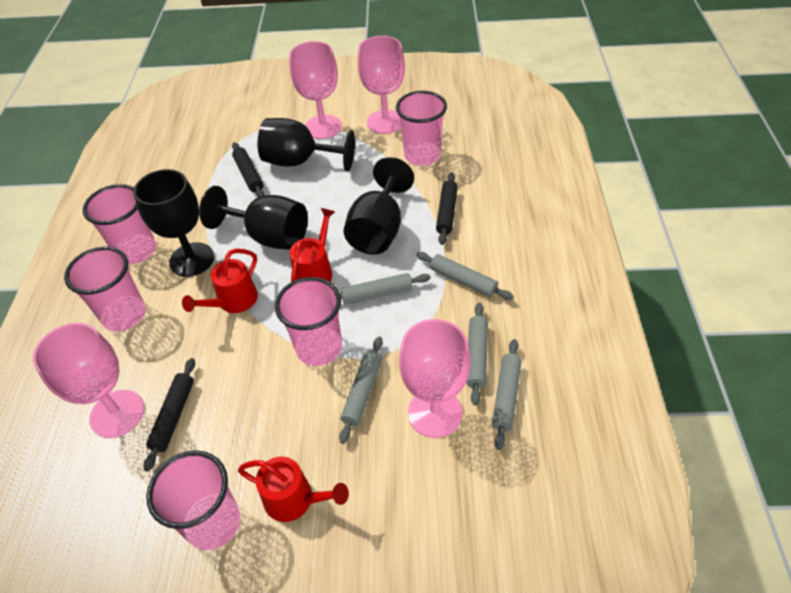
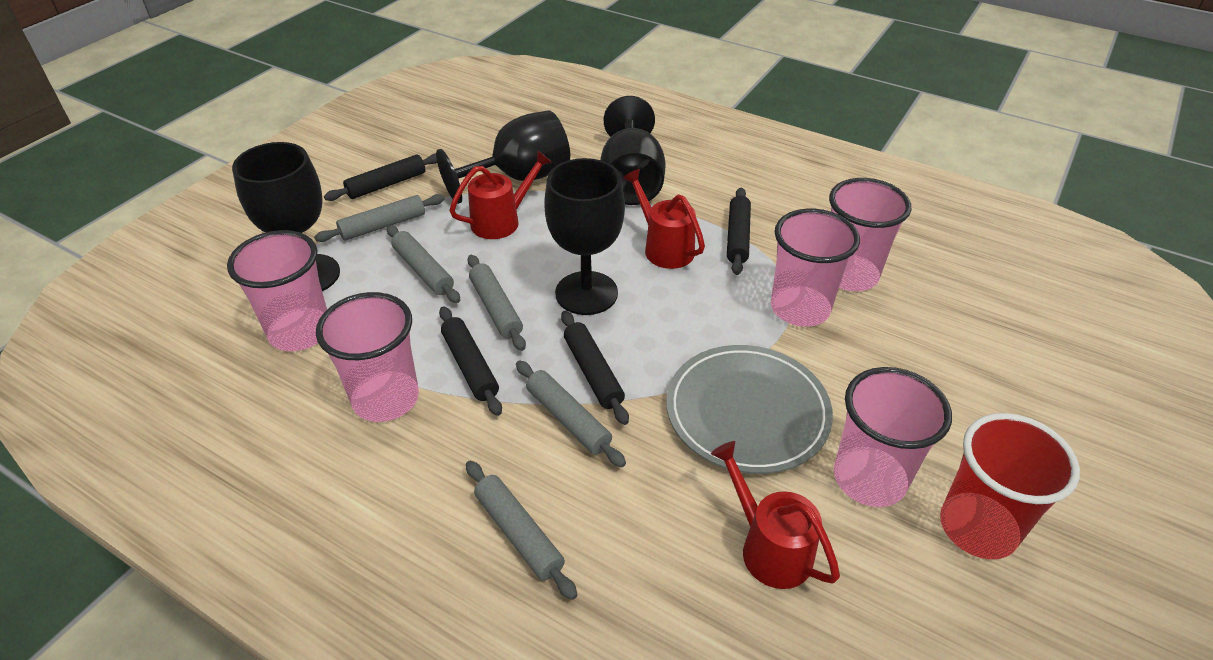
black rolling pin: 3 -> 4
grey plate: 0 -> 1
pink goblet: 4 -> 0
red cup: 0 -> 1

